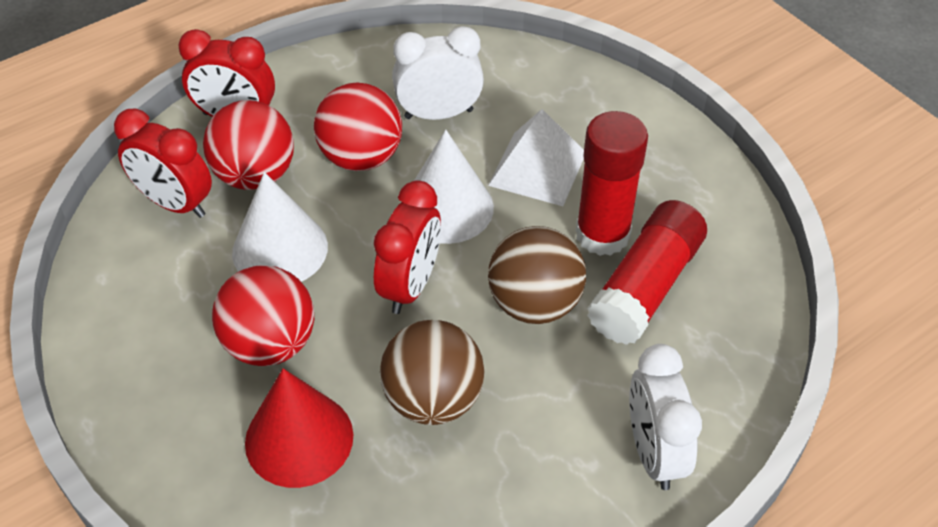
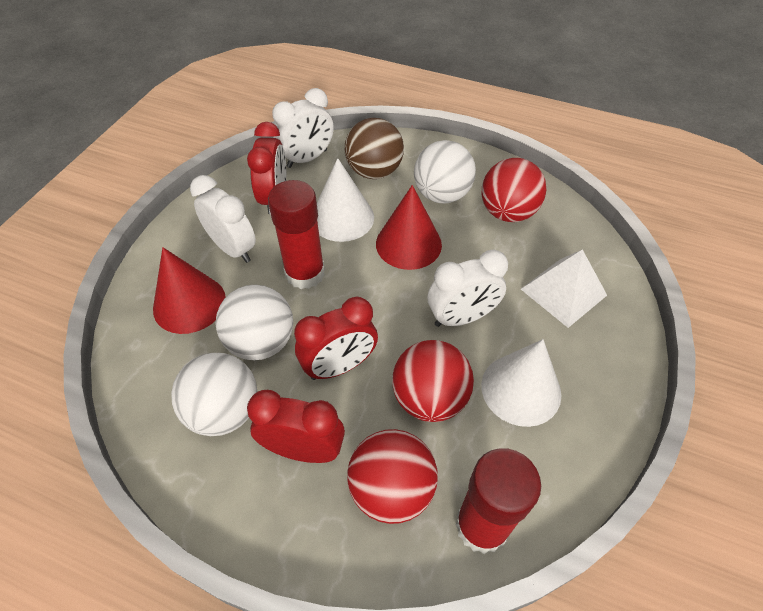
brown ball: 2 -> 1
red cone: 1 -> 2
white ball: 0 -> 3
white clock: 2 -> 3

